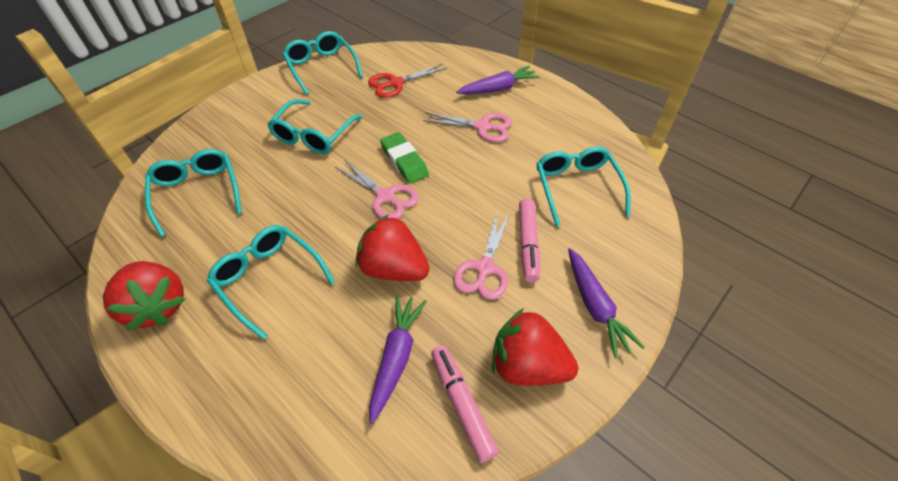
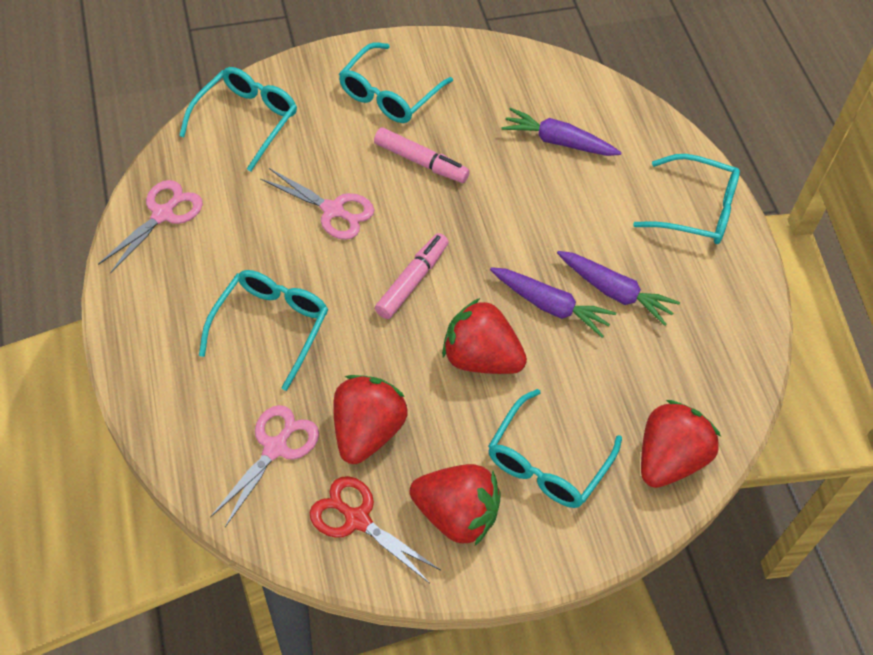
green eraser: 1 -> 0
red strawberry: 3 -> 4

